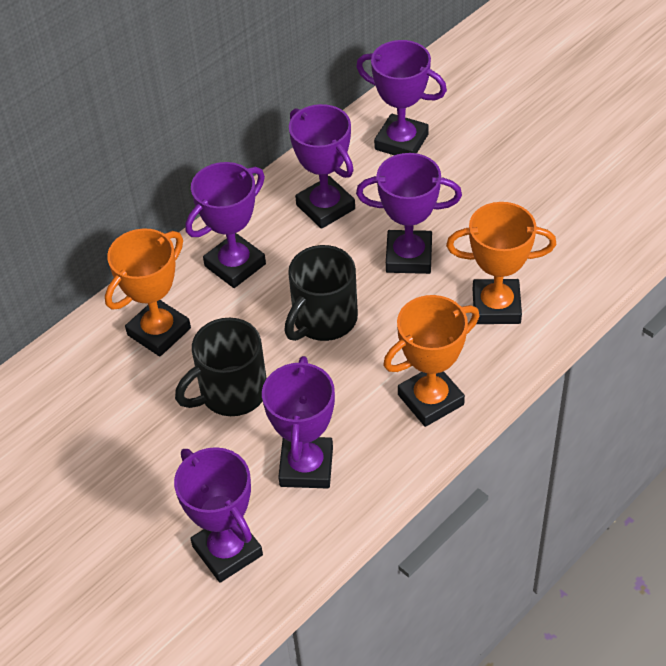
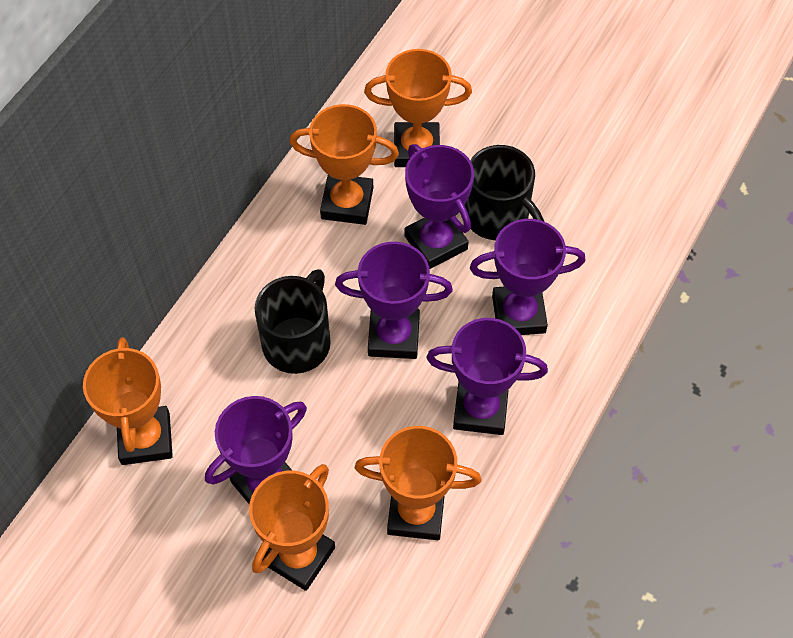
orange trophy: 3 -> 5
purple trophy: 6 -> 5

